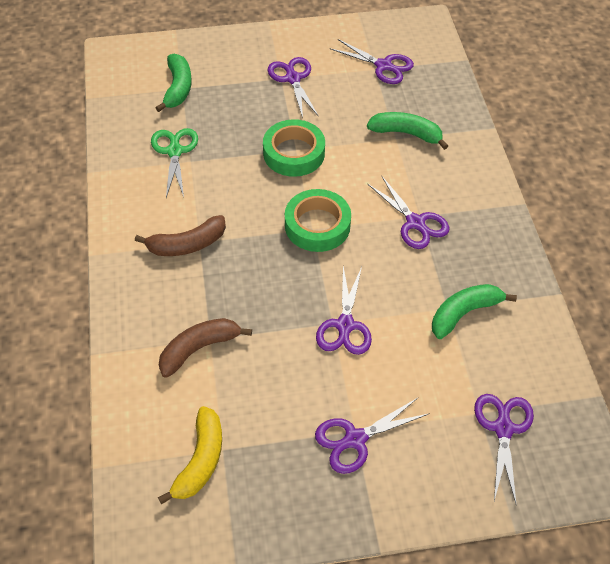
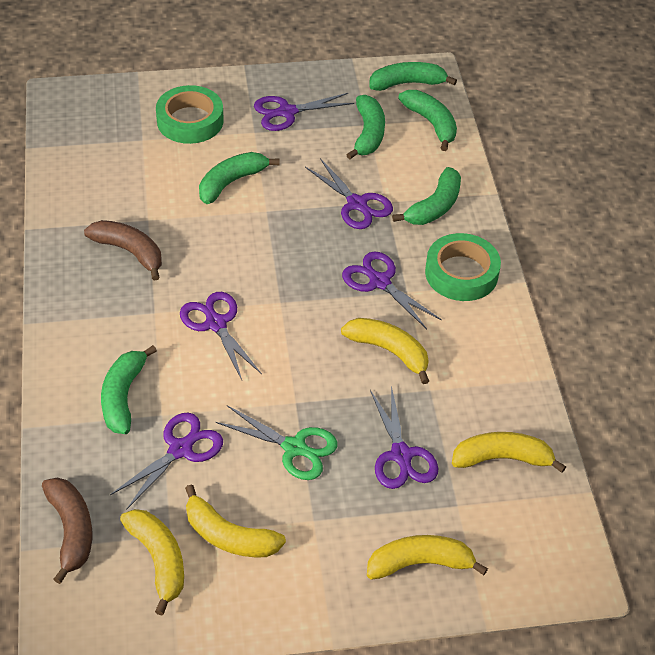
green banana: 3 -> 6
yellow banana: 1 -> 5

